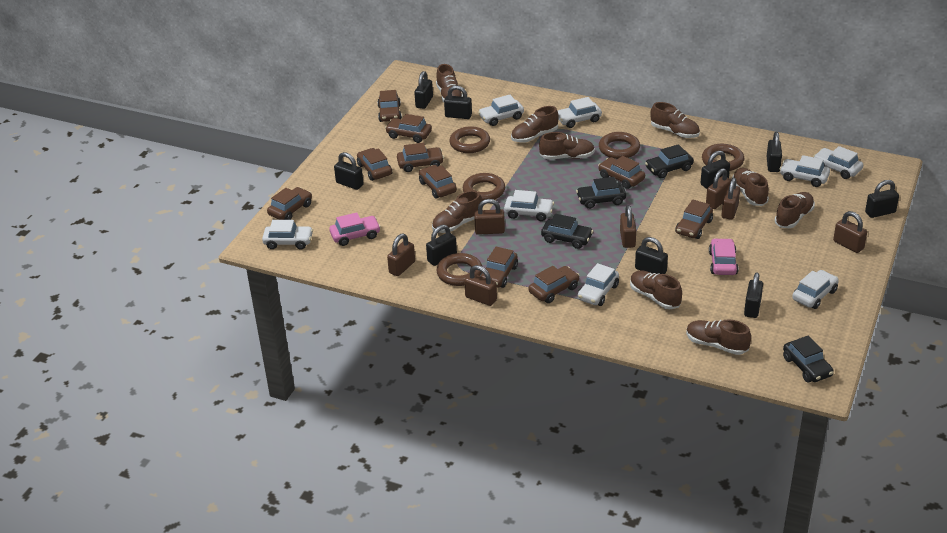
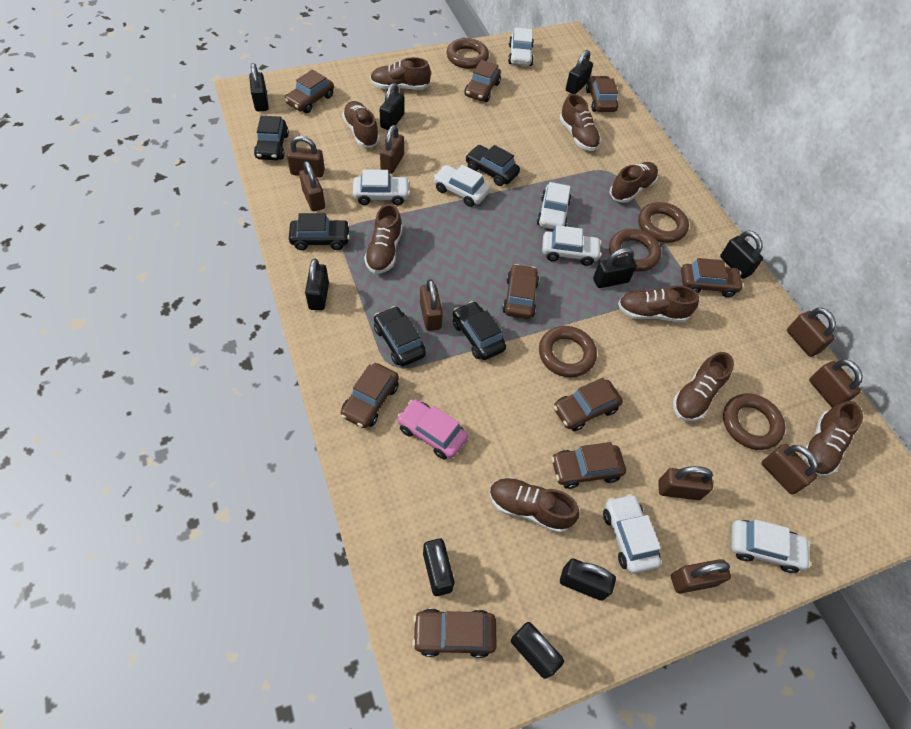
black car: 4 -> 5
brown car: 10 -> 9
brown padlock: 7 -> 9
pink car: 2 -> 1
white car: 8 -> 7

